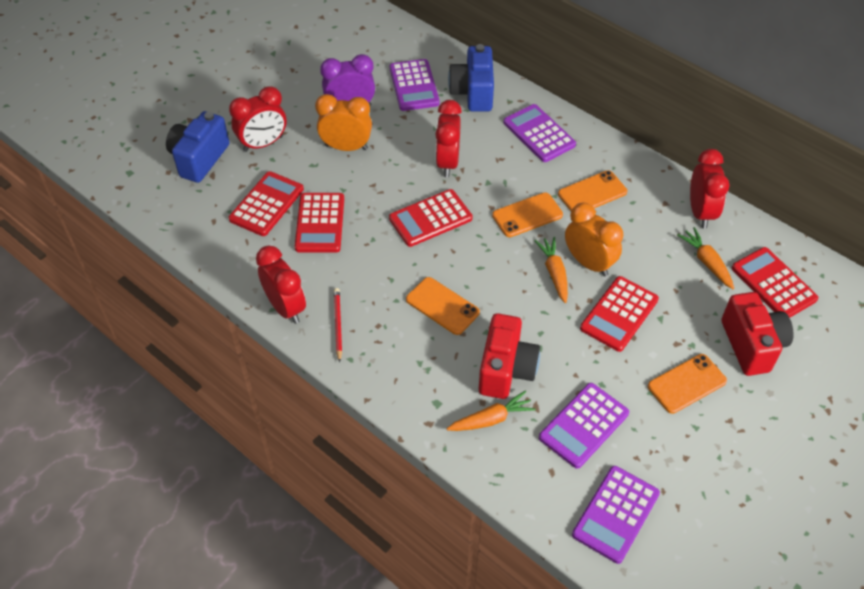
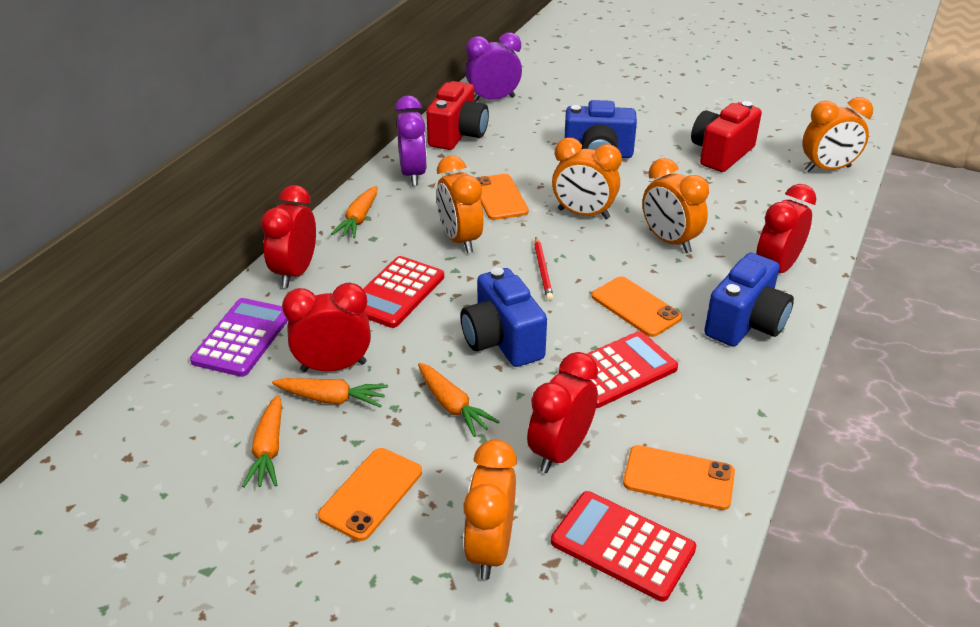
blue camera: 2 -> 3
orange carrot: 3 -> 4
orange clock: 2 -> 5
purple calculator: 4 -> 1
purple clock: 1 -> 2
red calculator: 5 -> 3

